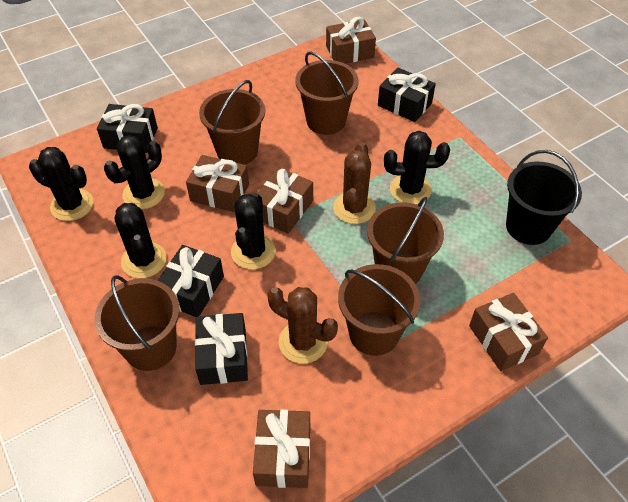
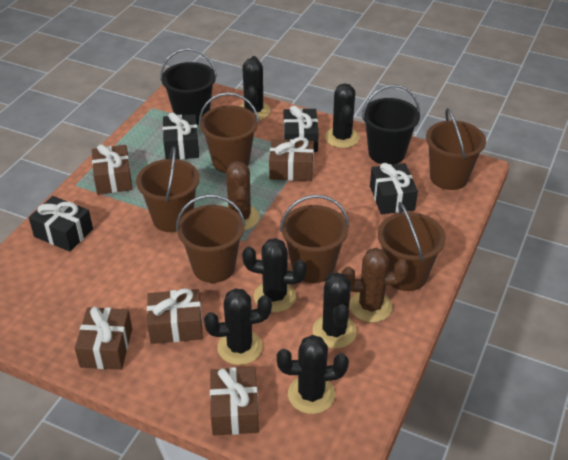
black bucket: 1 -> 2
black cactus: 5 -> 6
brown bucket: 5 -> 6

